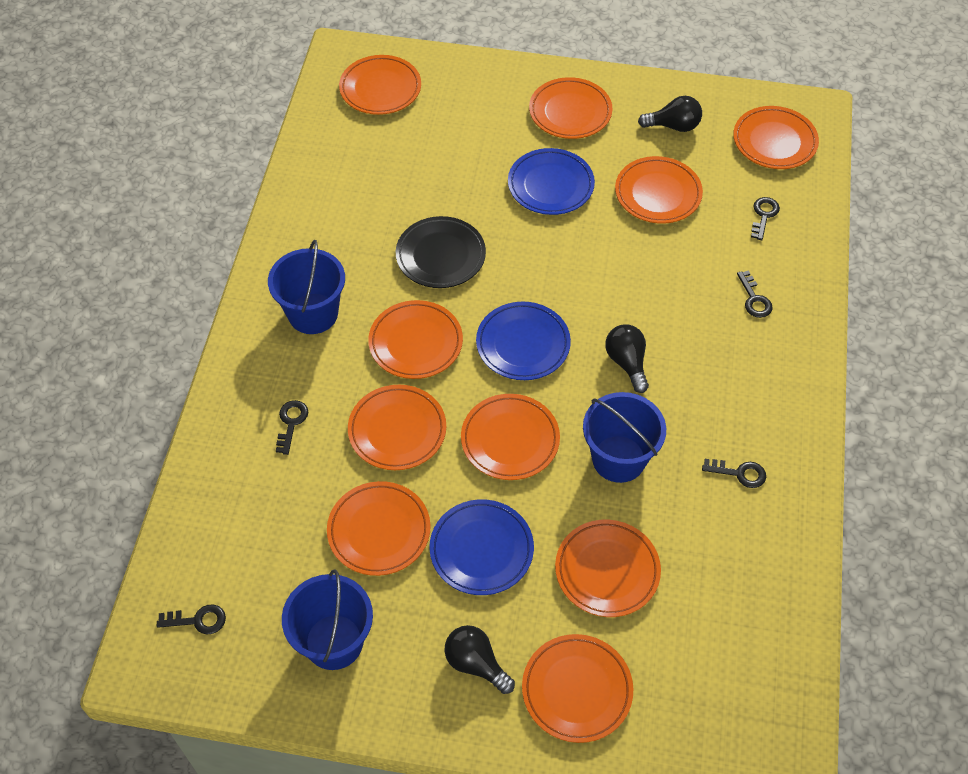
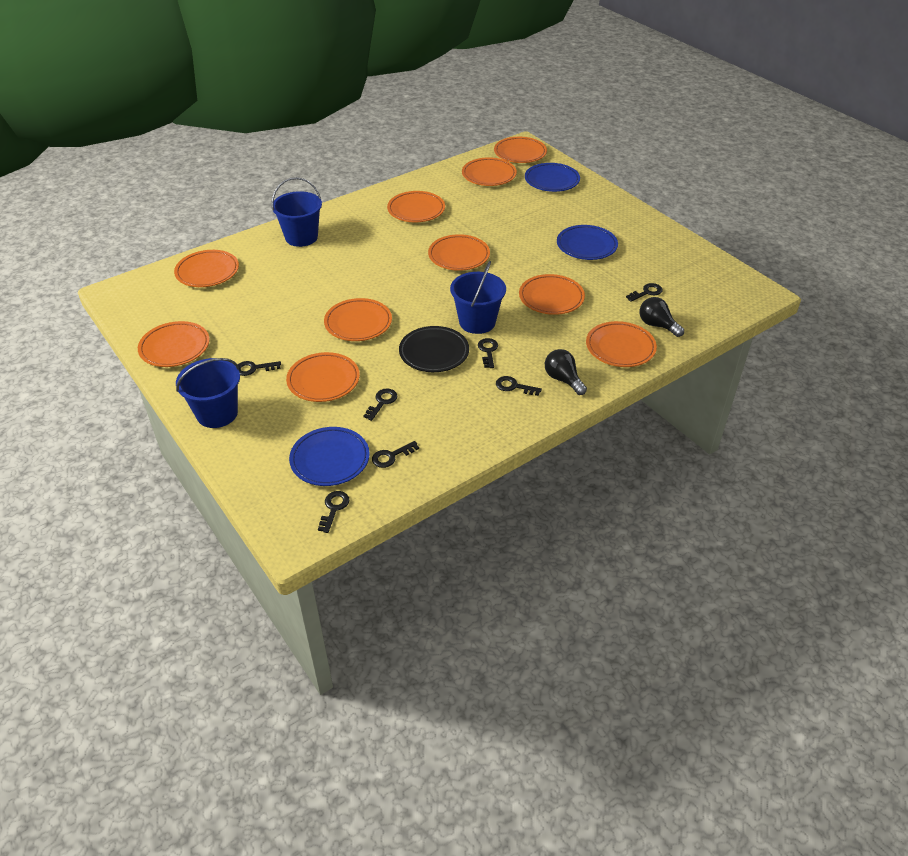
black key: 5 -> 7
black light bulb: 3 -> 2

